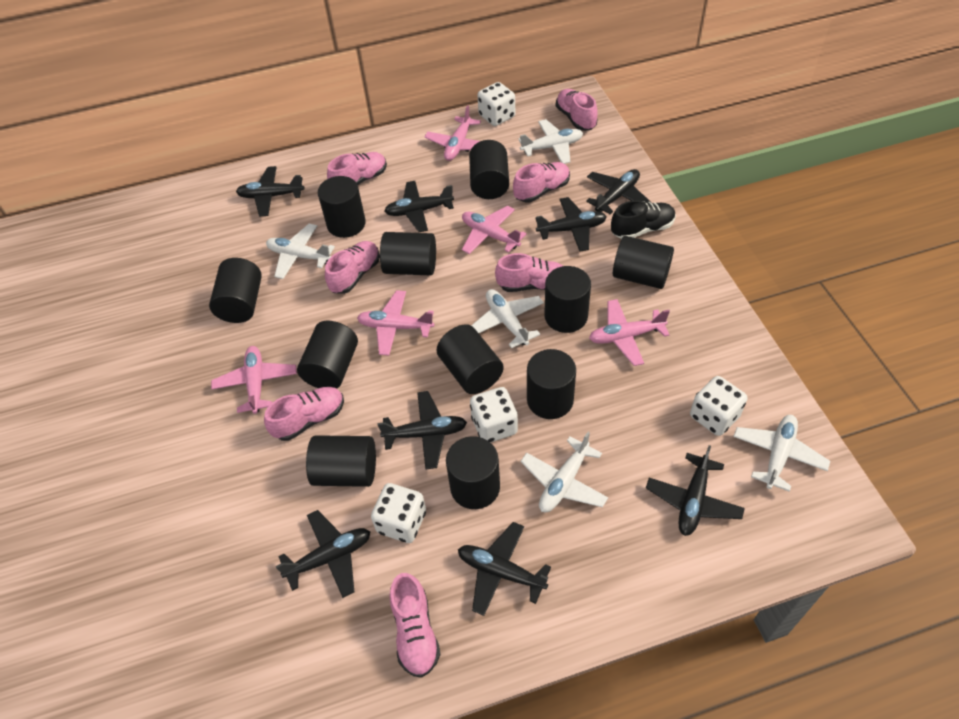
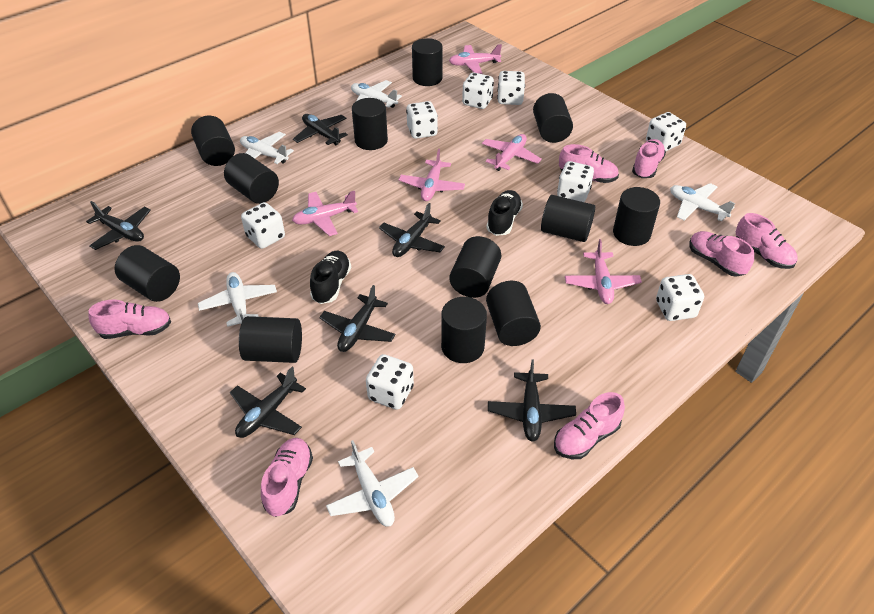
black cylinder: 11 -> 12
black plane: 8 -> 6
black shoe: 1 -> 2
white dice: 4 -> 8

